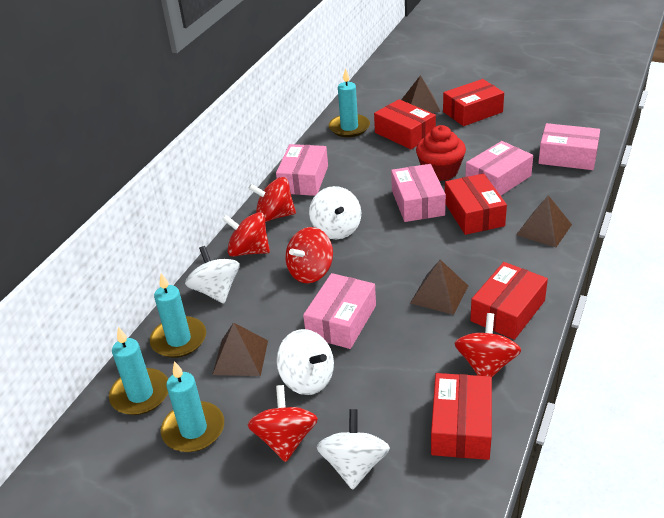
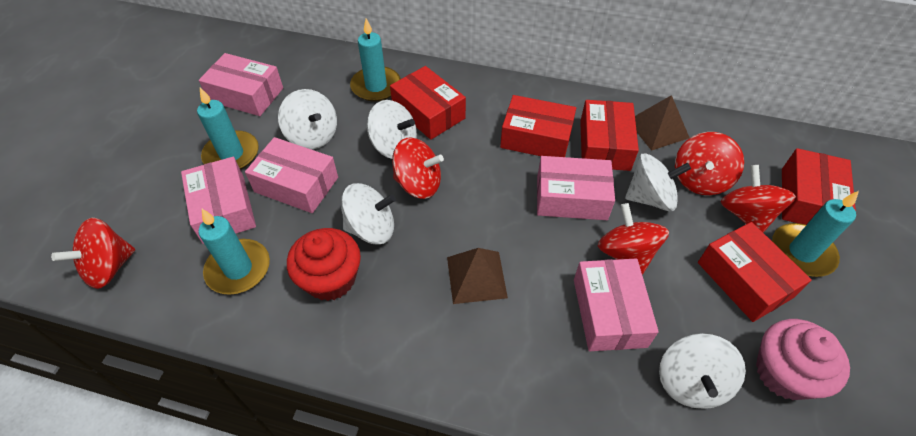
brown pyramid: 4 -> 2
pink cupcake: 0 -> 1
white spinning top: 4 -> 5

